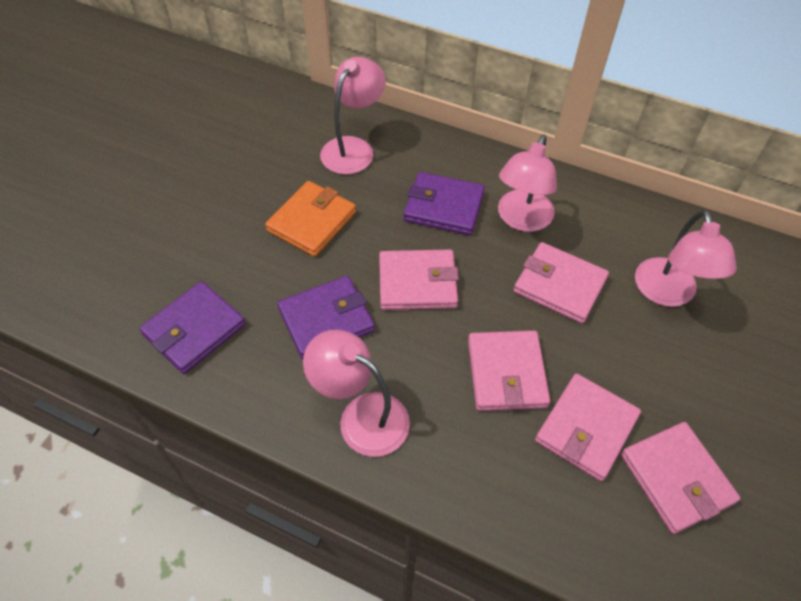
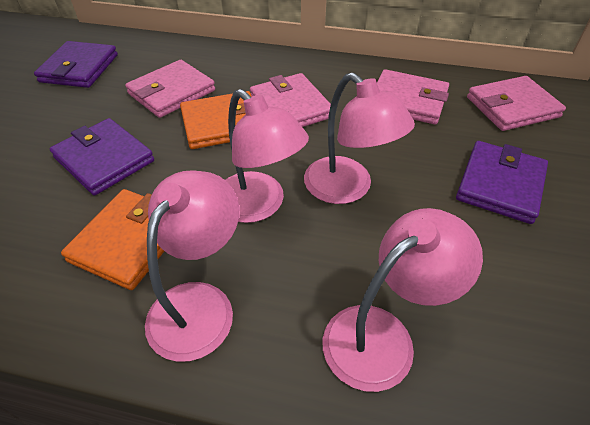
orange wallet: 1 -> 2
pink wallet: 5 -> 4

